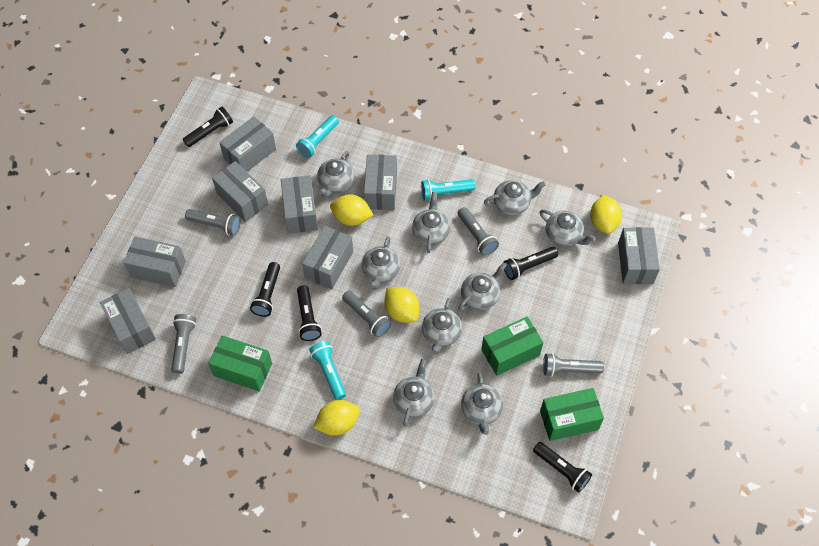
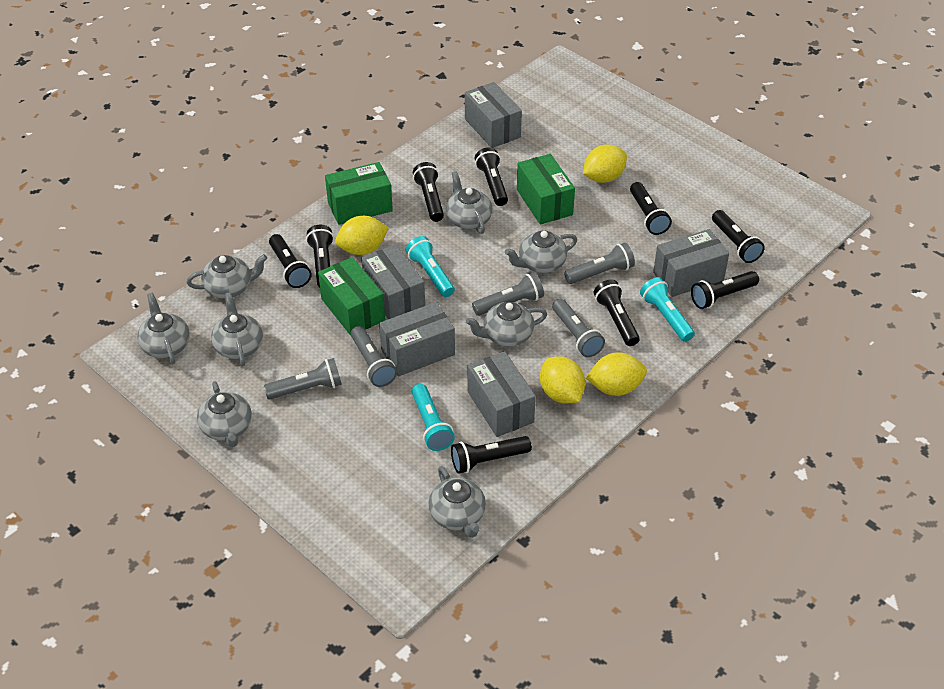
black flashlight: 5 -> 9
grey box: 8 -> 5
grey teapot: 9 -> 8

